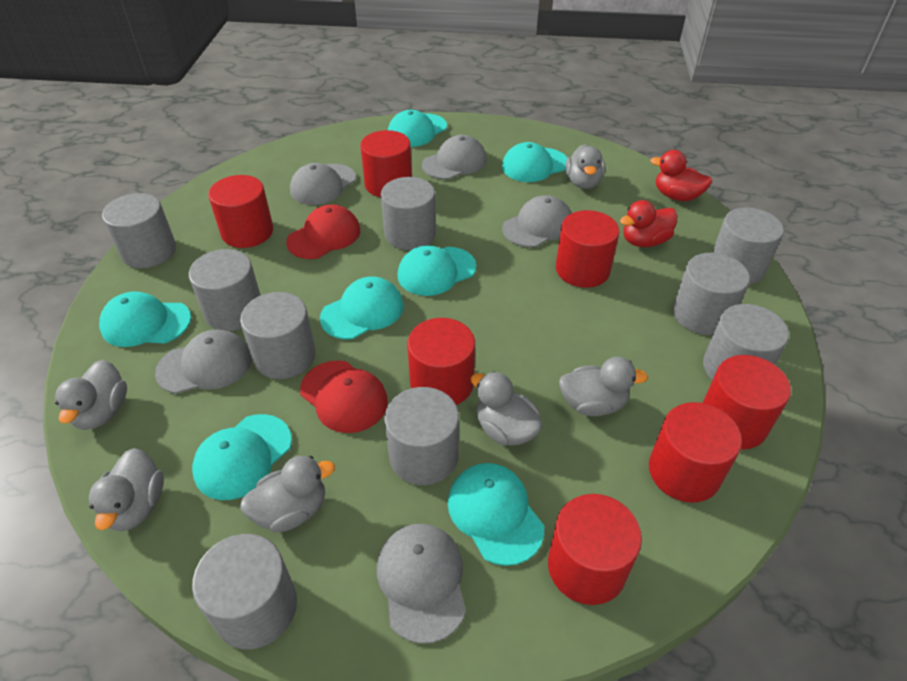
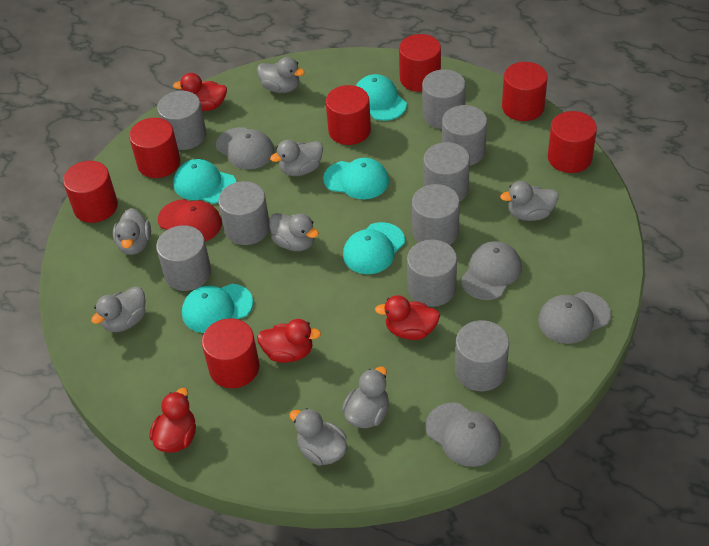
grey cap: 5 -> 4
grey duck: 6 -> 8
red cap: 2 -> 1
red duck: 2 -> 4
turquoise cap: 7 -> 5

